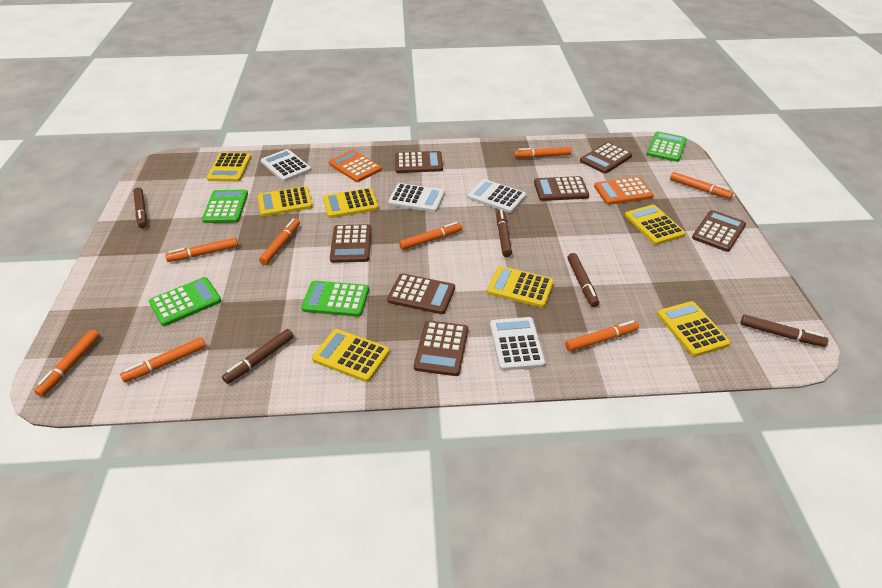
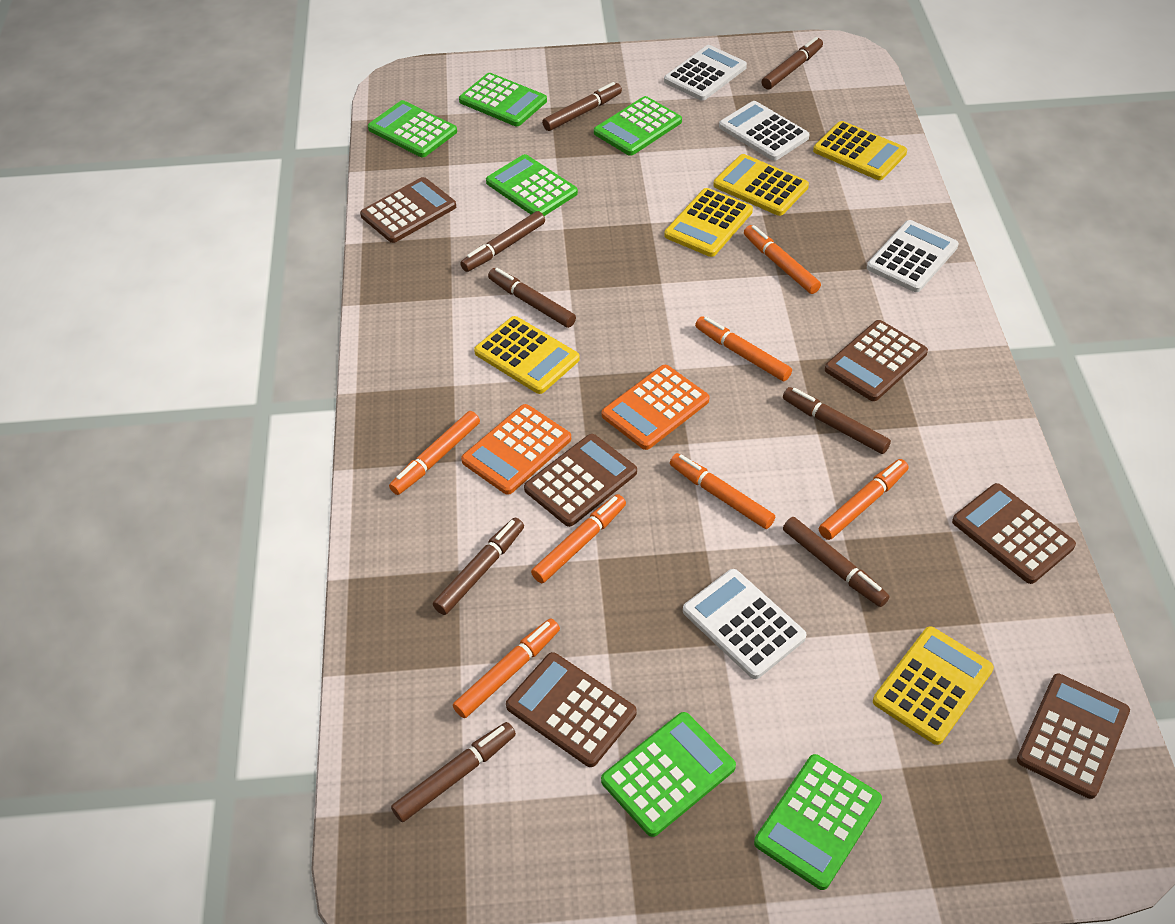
brown calculator: 7 -> 6
brown marker: 5 -> 8
green calculator: 4 -> 6
orange marker: 8 -> 7
yellow calculator: 7 -> 5

